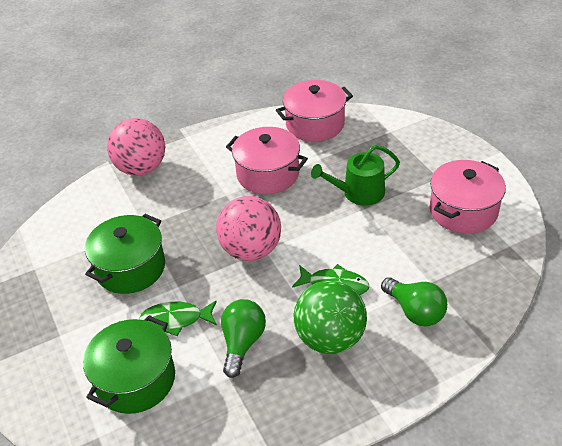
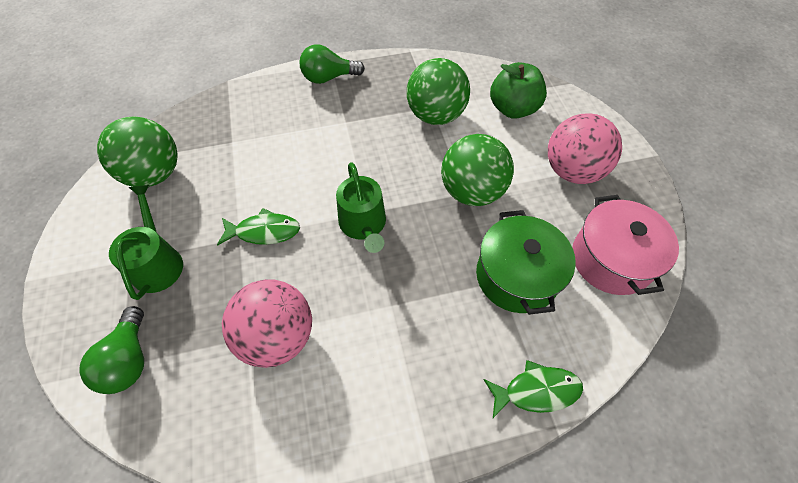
green apple: 0 -> 1
green ball: 1 -> 3
green pot: 2 -> 1
green watering can: 1 -> 2
pink pot: 3 -> 1

